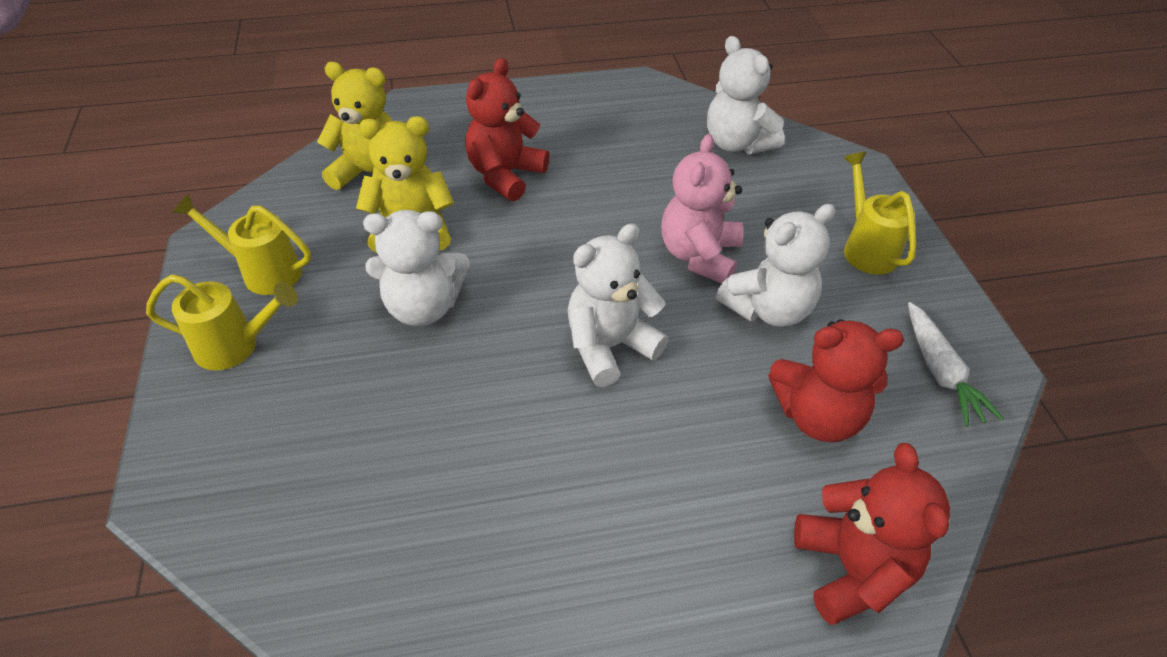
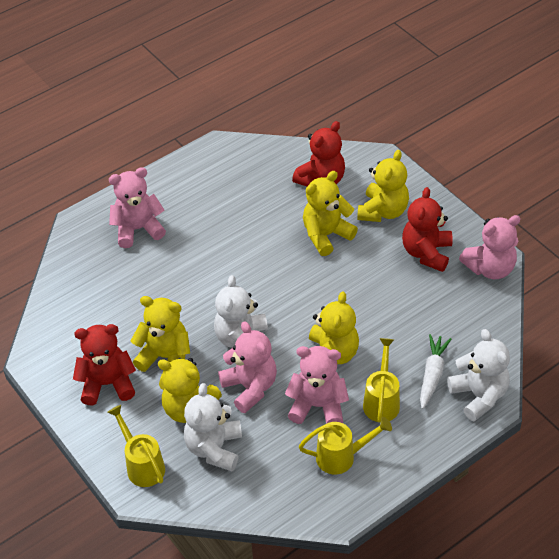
pink teddy bear: 1 -> 4
white teddy bear: 4 -> 3
yellow teddy bear: 2 -> 5

